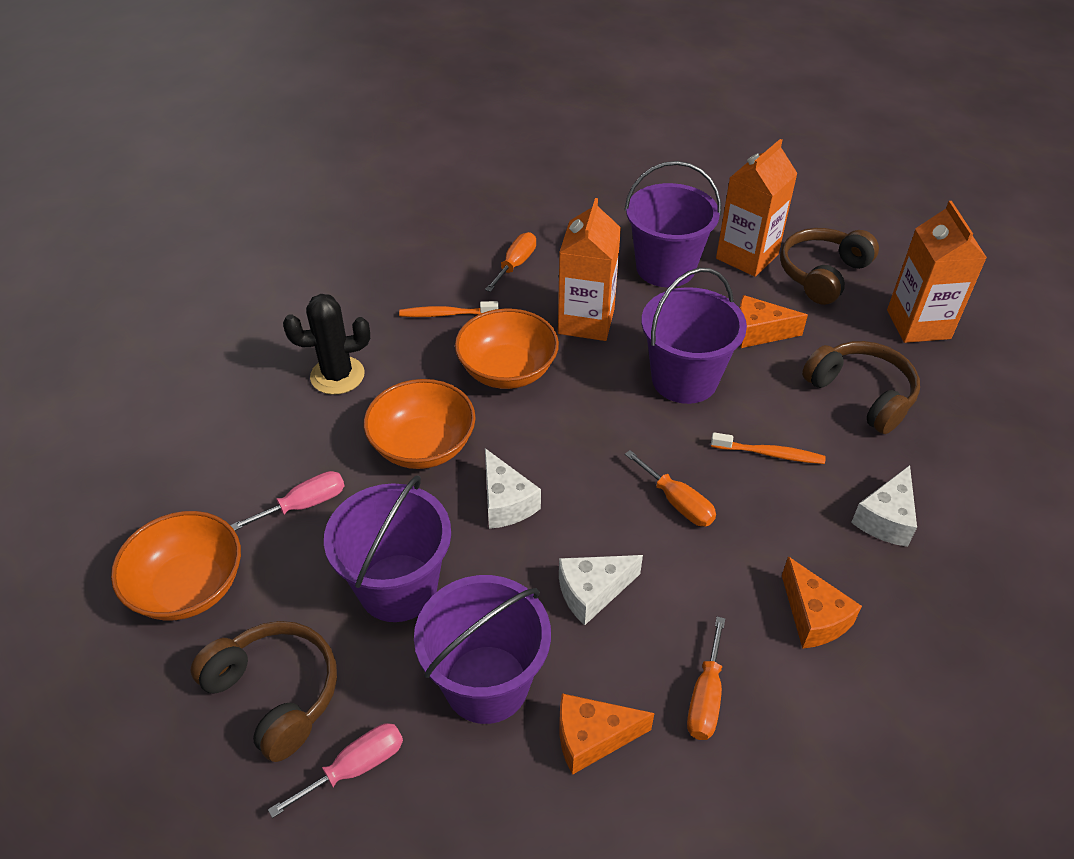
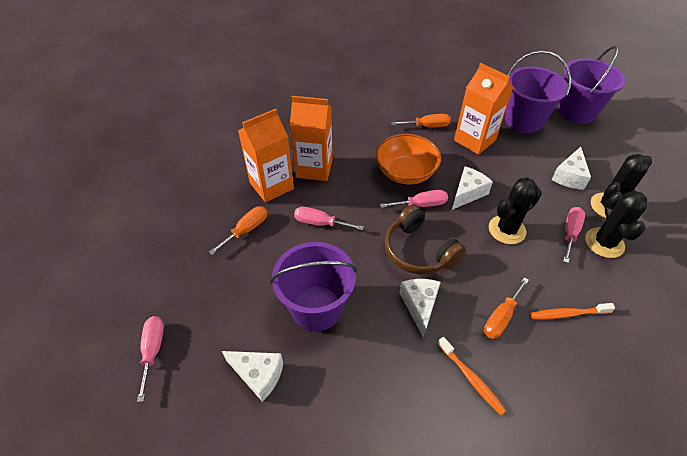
black cactus: 1 -> 3
brown headphones: 3 -> 1
orange bowl: 3 -> 1
orange cheese: 3 -> 0
pink screwdriver: 2 -> 4
purple bucket: 4 -> 3
white cheese: 3 -> 4

